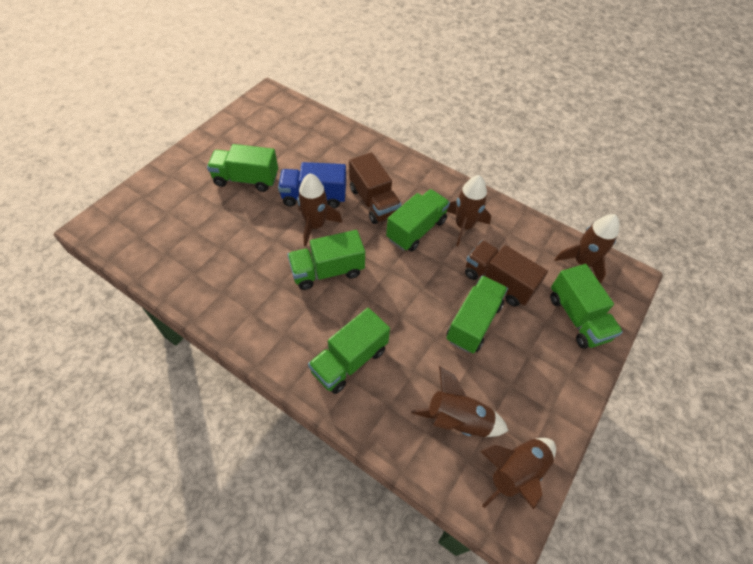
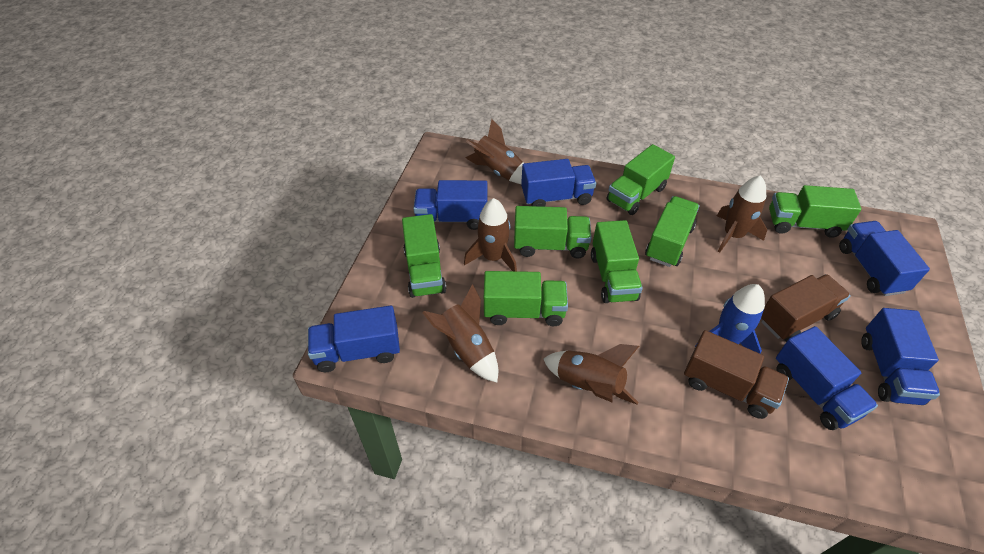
blue rocket: 0 -> 1
blue truck: 1 -> 6
green truck: 6 -> 7

